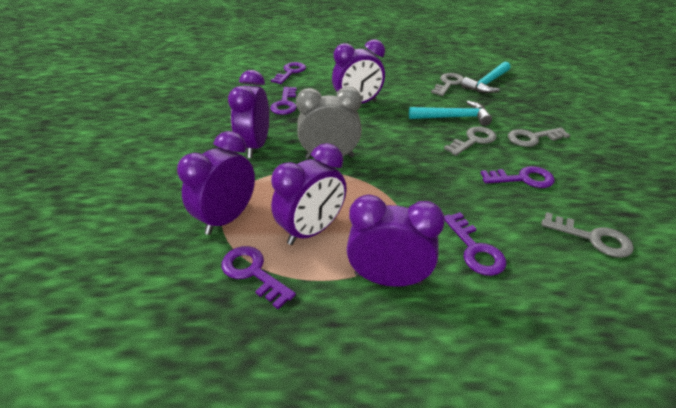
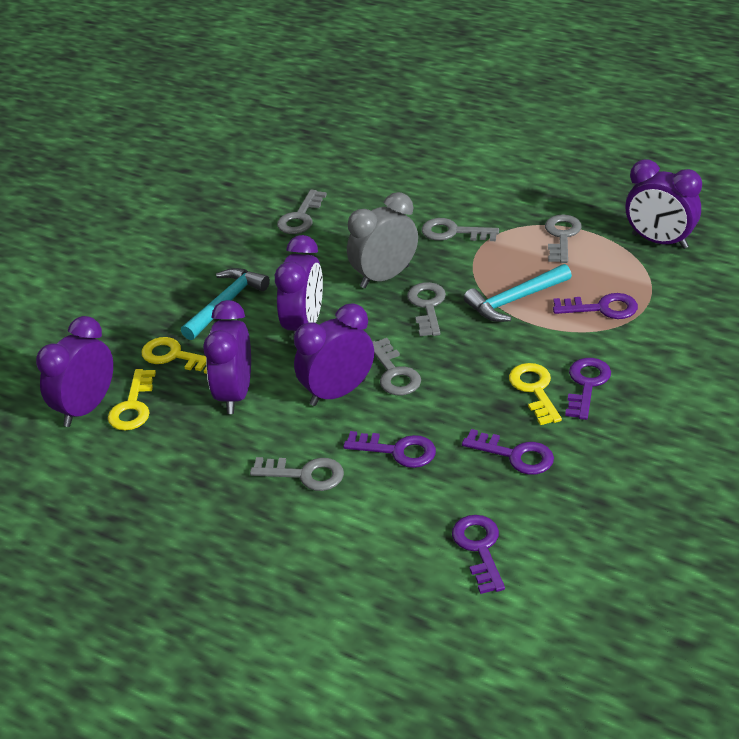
grey key: 4 -> 6
yellow key: 0 -> 3

